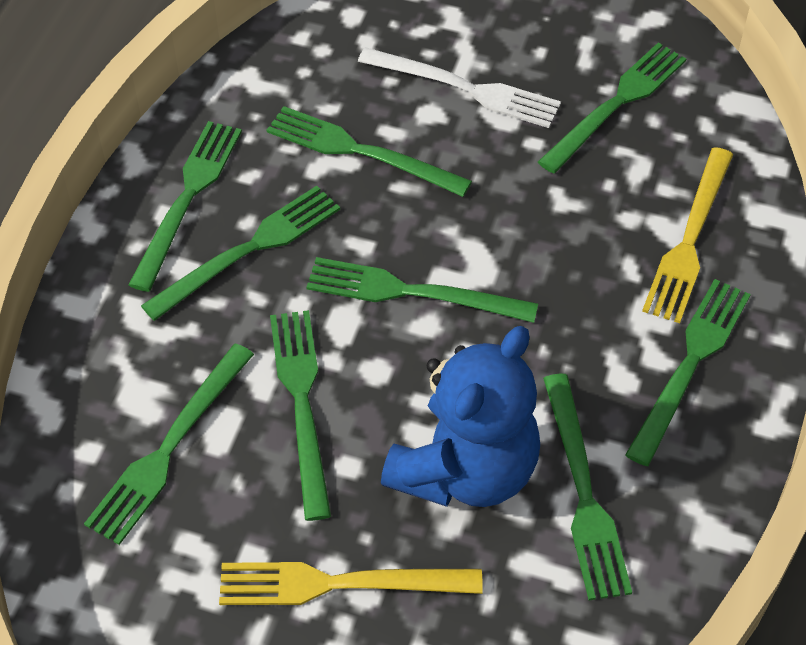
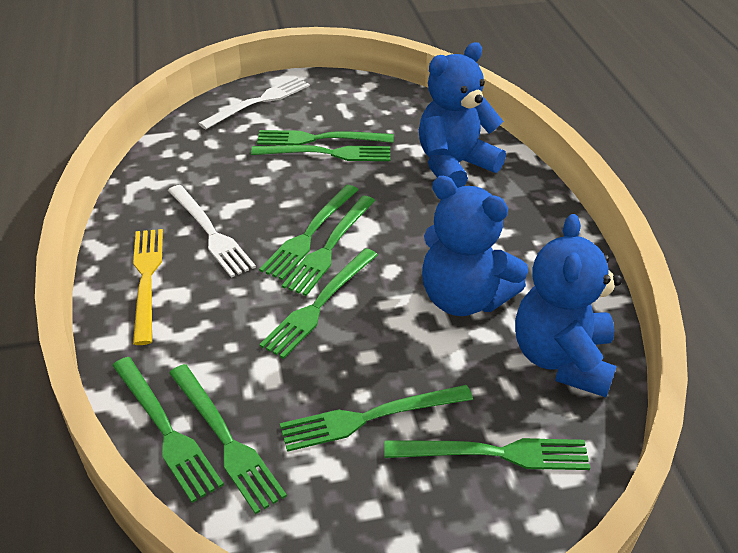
blue teddy bear: 1 -> 3
white fork: 1 -> 2
yellow fork: 2 -> 1

